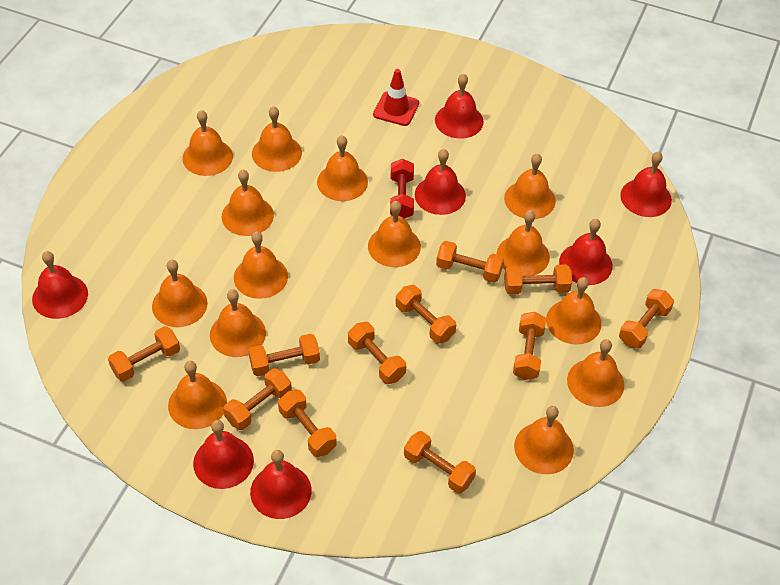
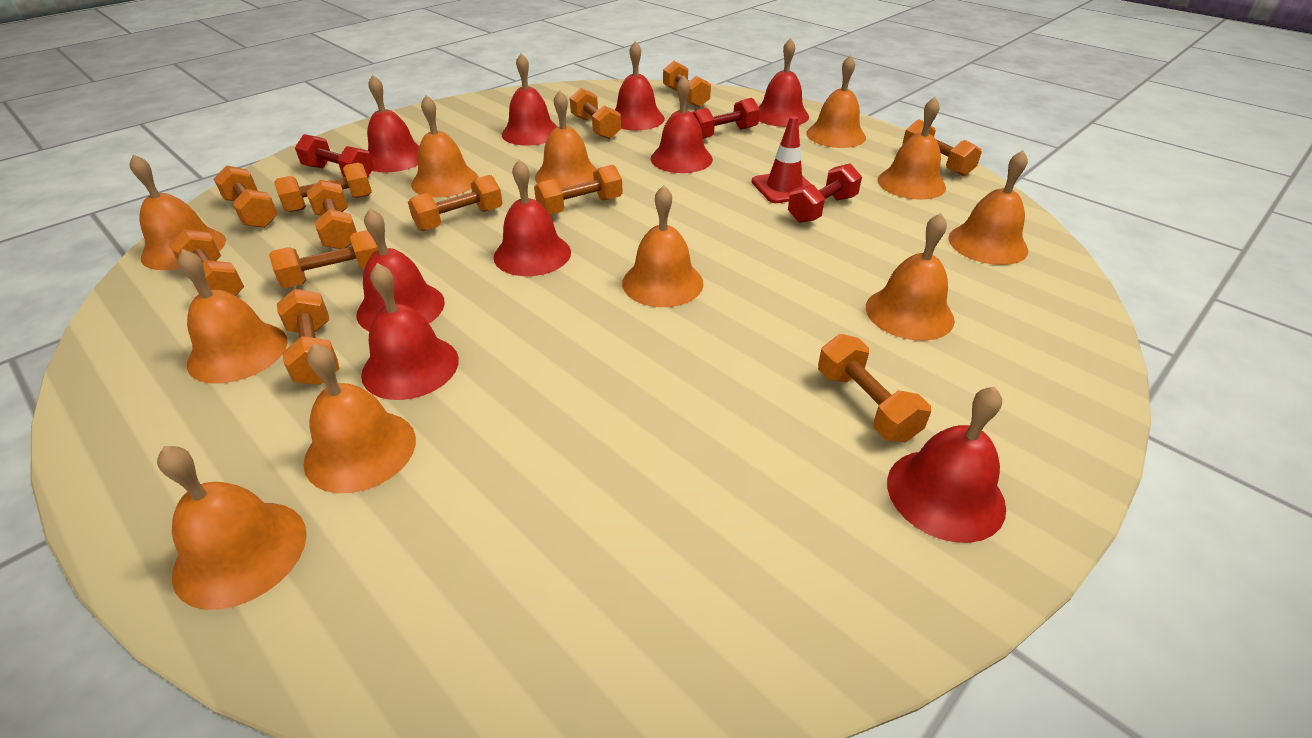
orange bell: 14 -> 11
orange dumbbell: 11 -> 12
red bell: 7 -> 9
red dumbbell: 1 -> 3

